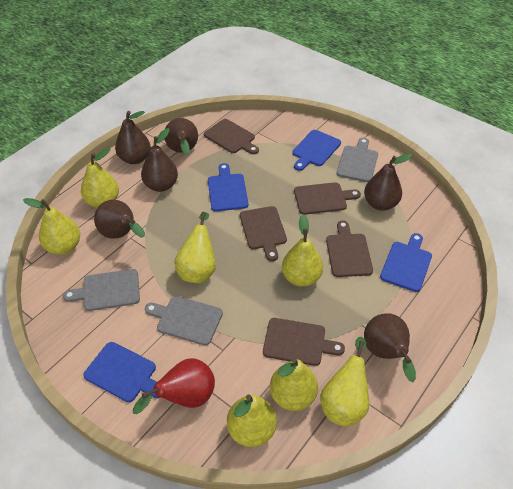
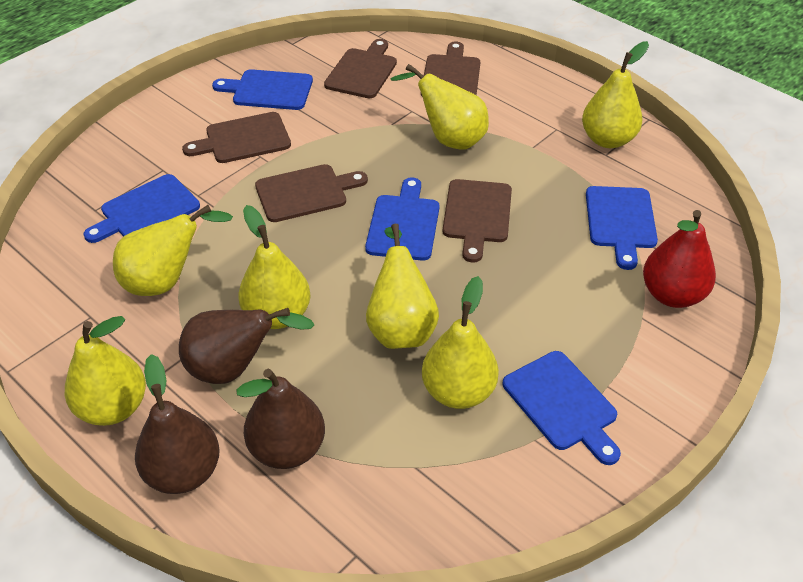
blue cutting board: 4 -> 5
brown pear: 6 -> 3
grey cutting board: 3 -> 0

